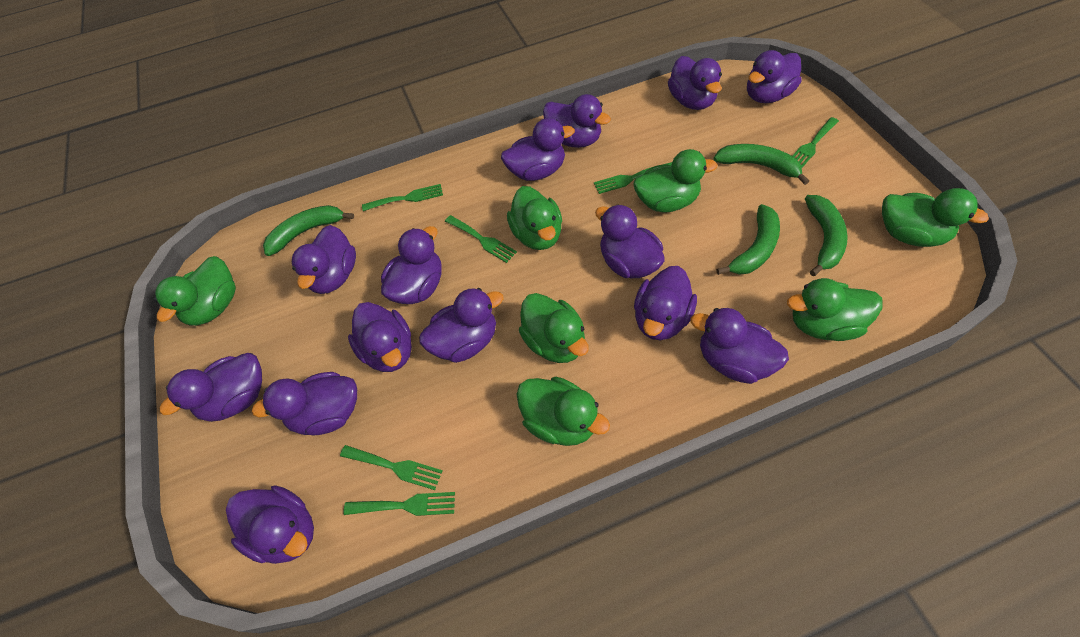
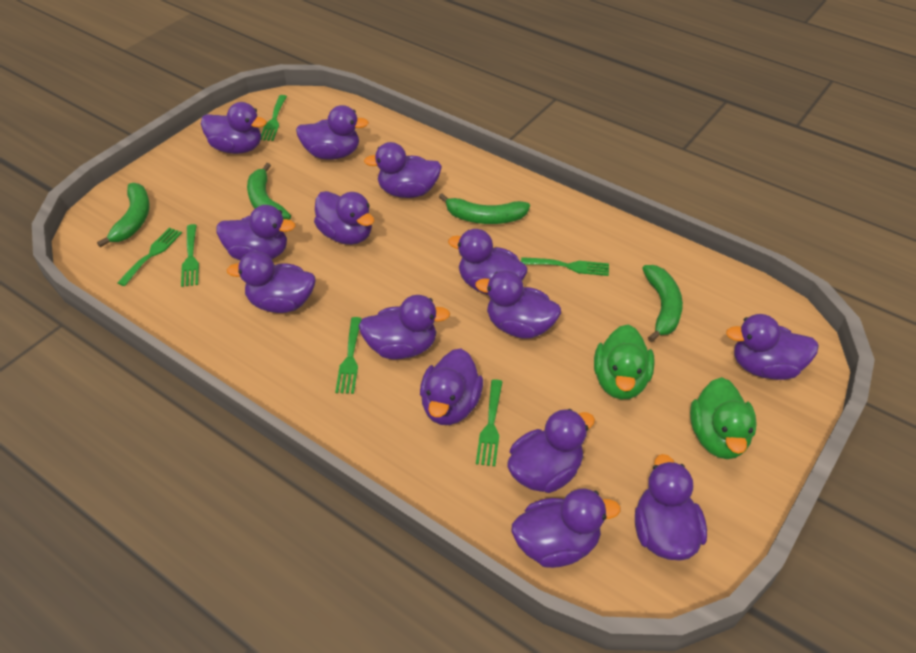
green duck: 7 -> 2

